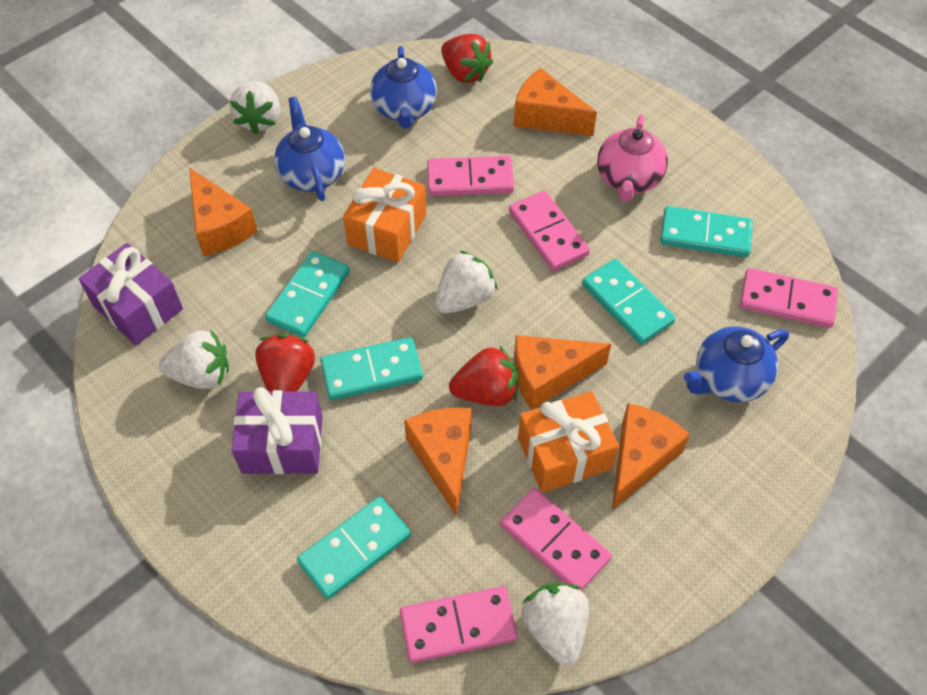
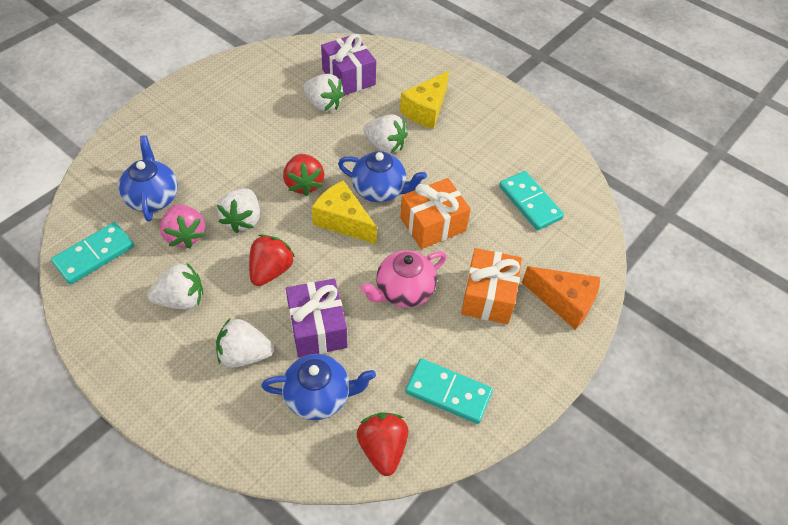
orange cheese: 5 -> 1
pink domino: 5 -> 0
pink strawberry: 0 -> 1
turquoise domino: 5 -> 3
white strawberry: 4 -> 5
yellow cheese: 0 -> 2

